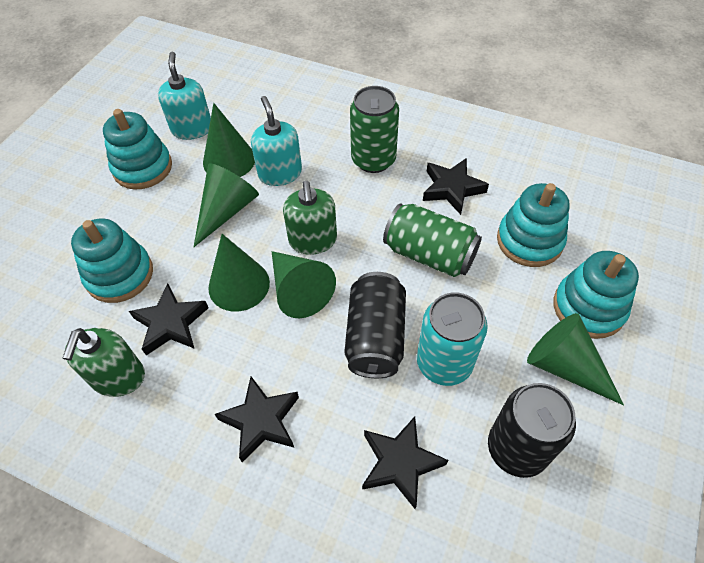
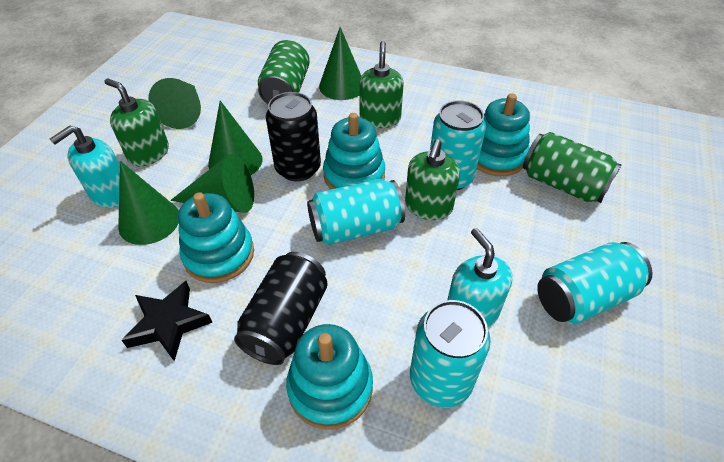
black star: 4 -> 1
green soap dispenser: 2 -> 3
turquoise can: 1 -> 4

